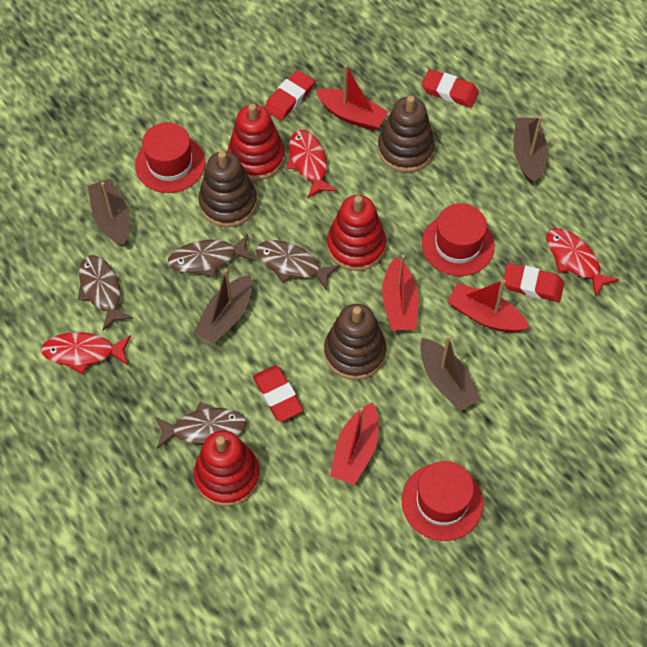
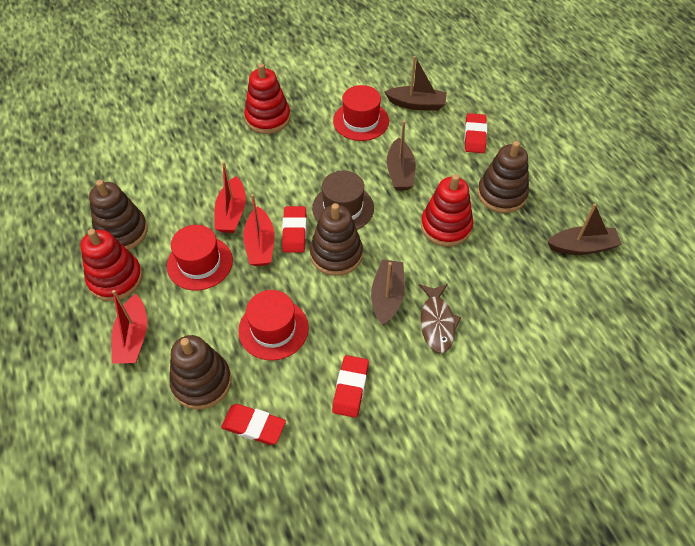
brown fish: 4 -> 1
brown hat: 0 -> 1
brown stacking toy: 3 -> 4
red boat: 4 -> 3
red fish: 3 -> 0

